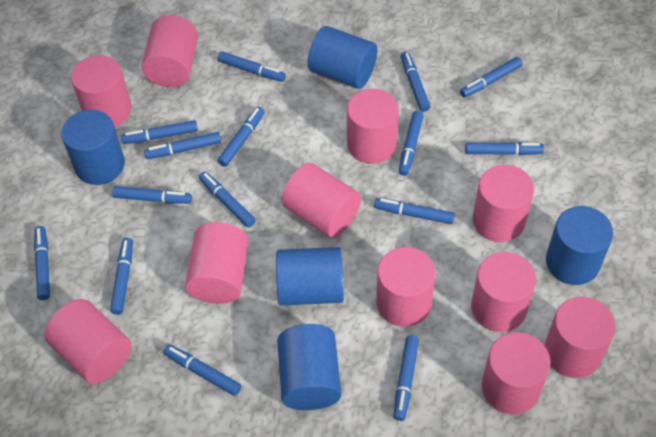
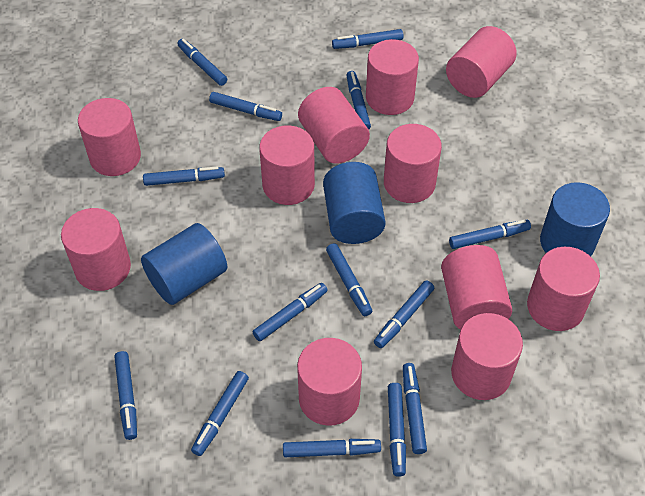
blue cylinder: 5 -> 3
blue marker: 15 -> 14

